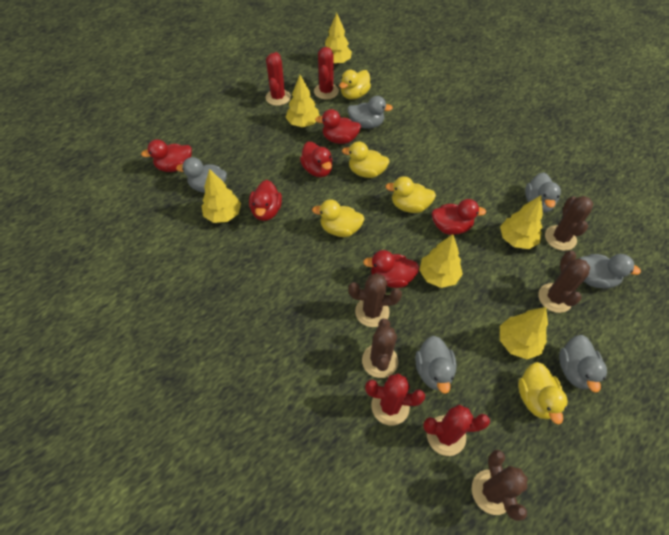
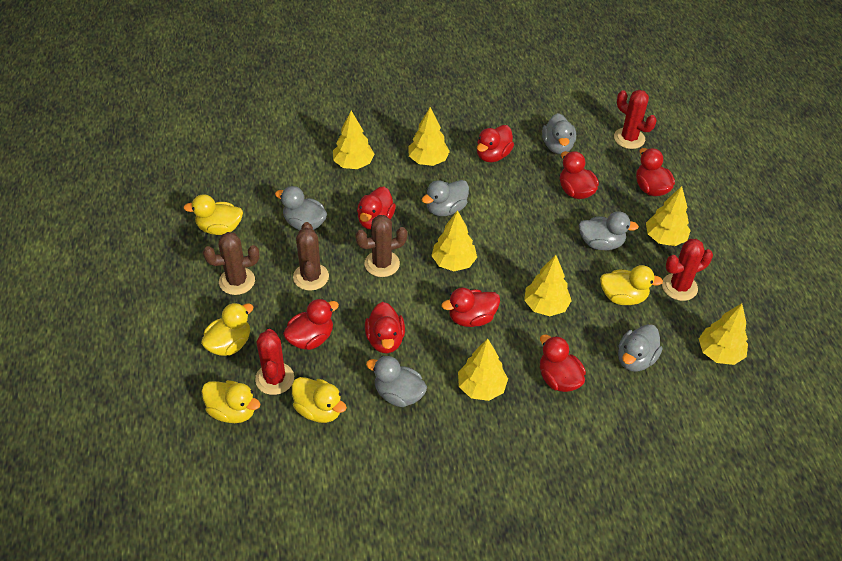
brown cactus: 5 -> 3
red cactus: 4 -> 3
red duck: 6 -> 8
yellow tree: 6 -> 7

